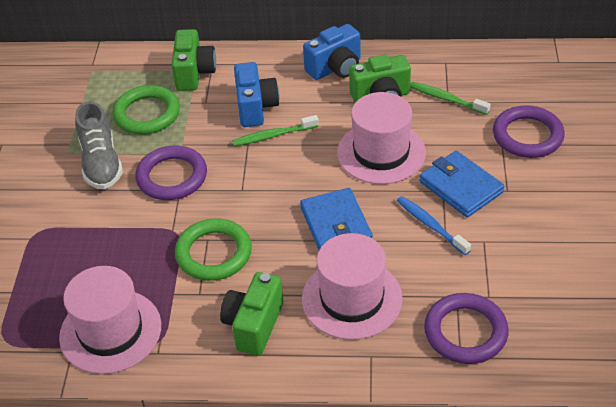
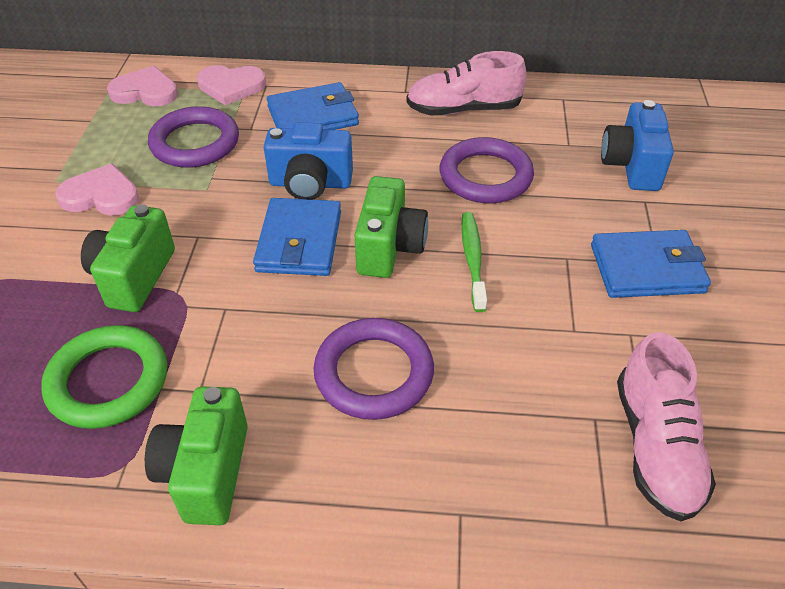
blue toothbrush: 1 -> 0
blue wallet: 2 -> 3
green ring: 2 -> 1
green toothbrush: 2 -> 1
grey shoe: 1 -> 0
pink hat: 3 -> 0
pink heart: 0 -> 3
pink shoe: 0 -> 2

